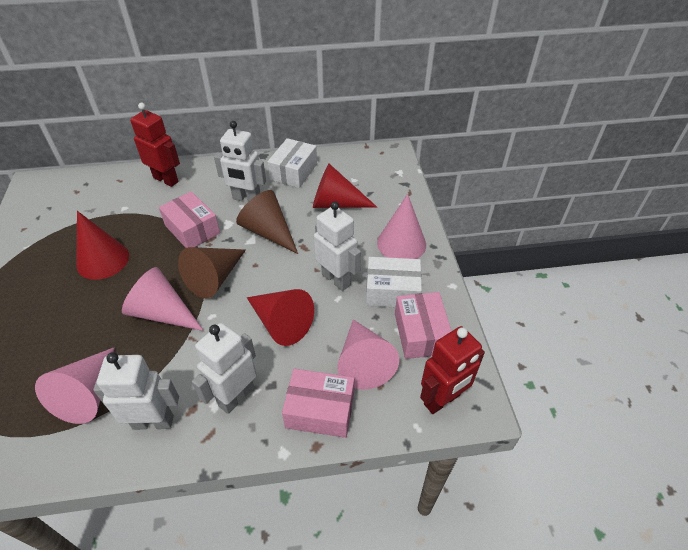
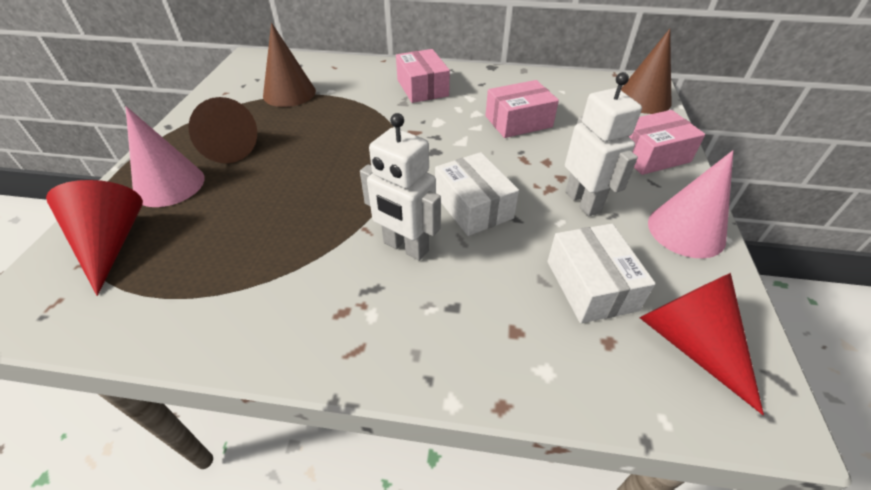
brown cone: 2 -> 3
pink cone: 4 -> 2
red cone: 3 -> 2
red robot: 2 -> 0
white robot: 4 -> 2

